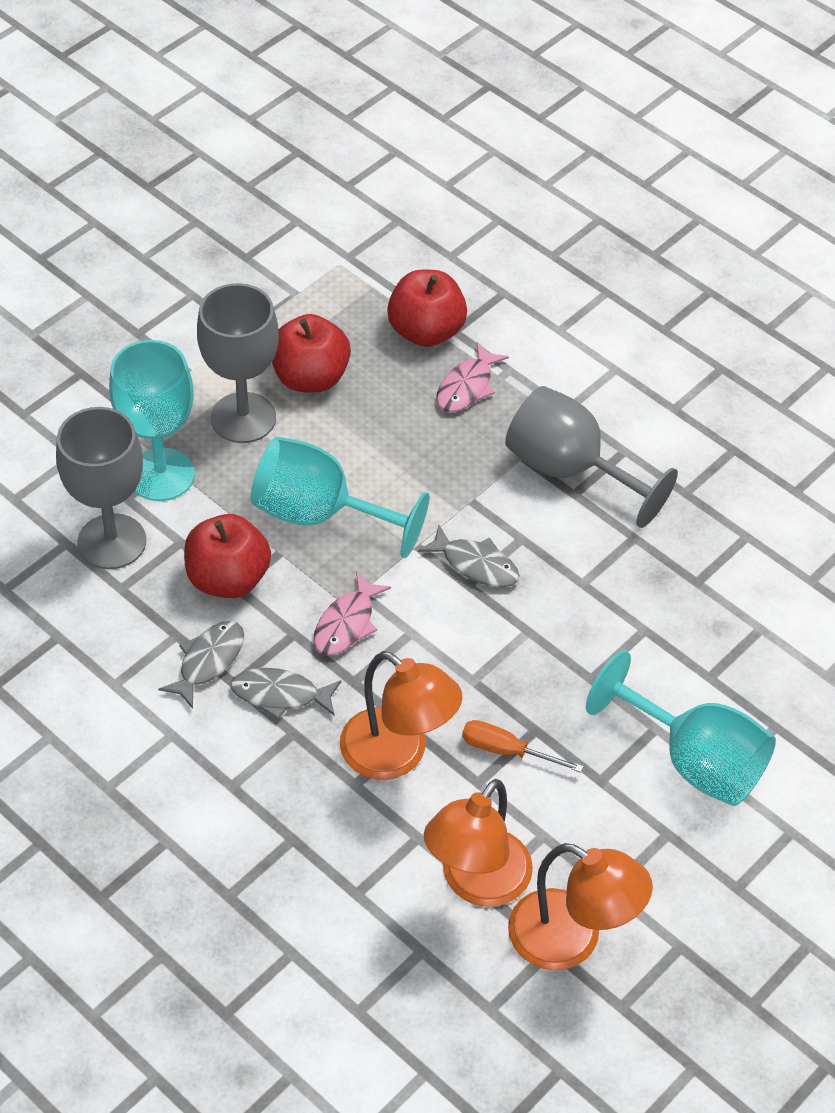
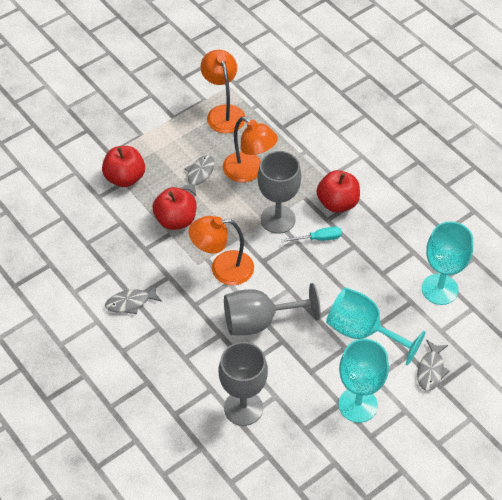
orange screwdriver: 1 -> 0
pink fish: 2 -> 0
turquoise screwdriver: 0 -> 1

